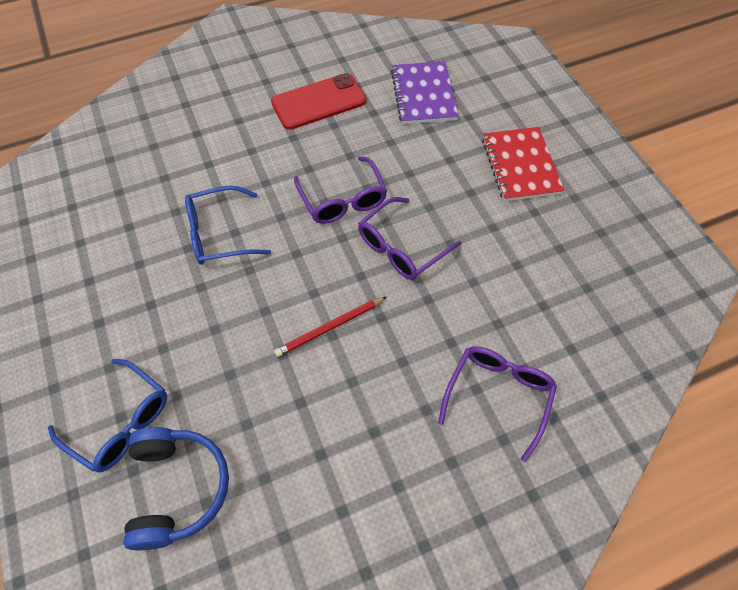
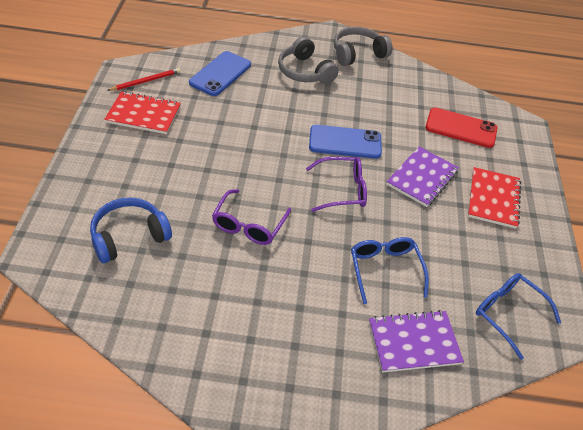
blue phone: 0 -> 2
grey headphones: 0 -> 2
purple glasses: 3 -> 2
purple notebook: 1 -> 2
red notebook: 1 -> 2

